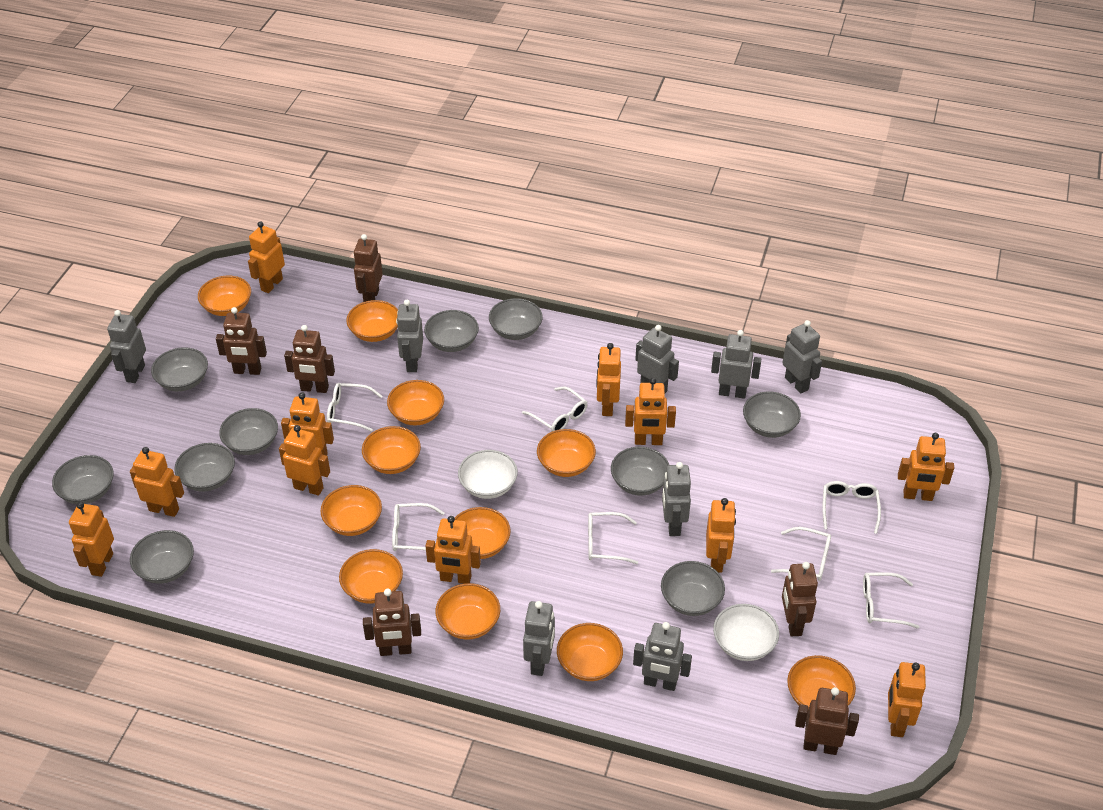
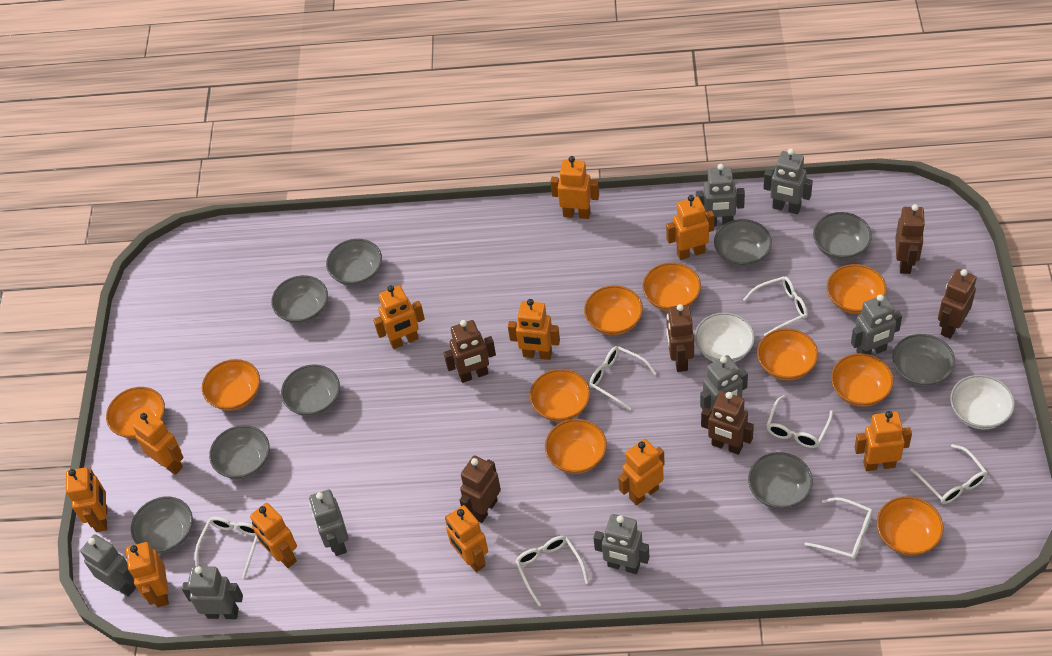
grey bowl: 10 -> 9
orange bowl: 11 -> 10

